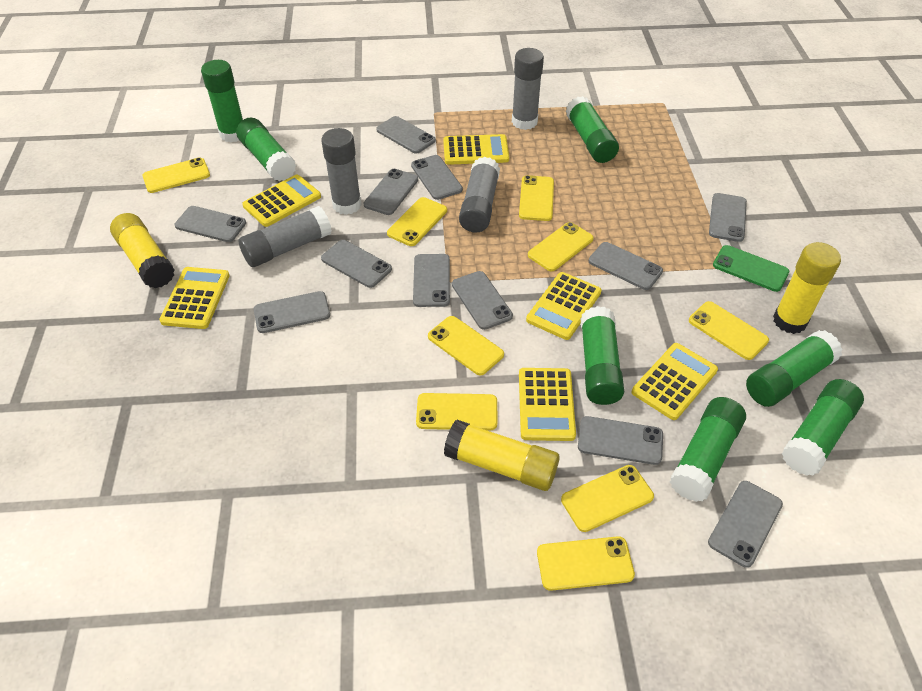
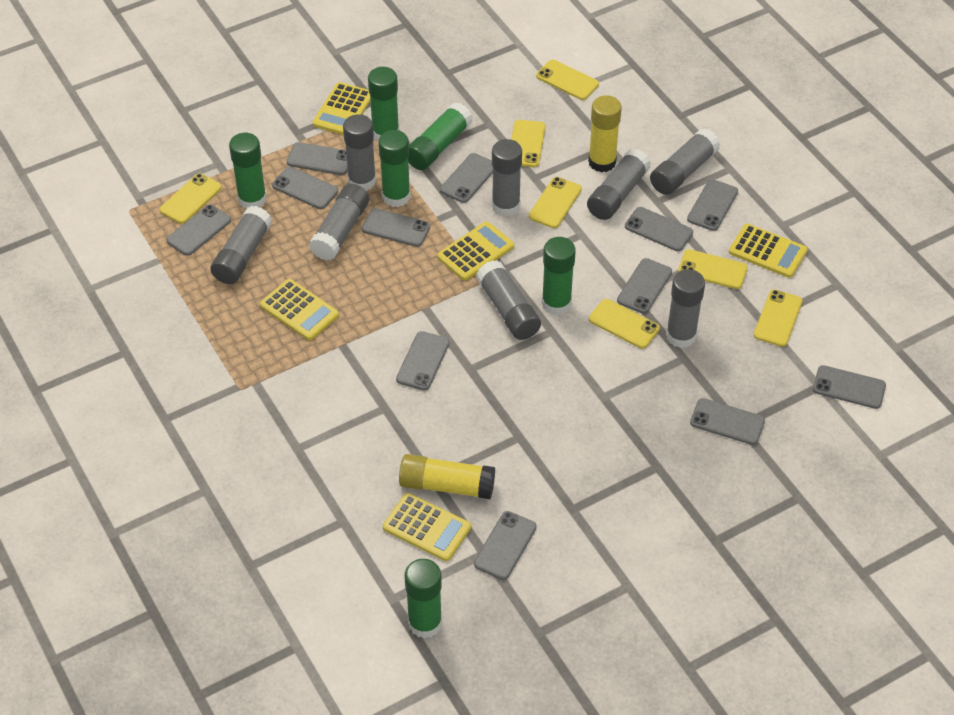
green glue stick: 7 -> 6
green phone: 1 -> 0
grey glue stick: 4 -> 8
yellow calculator: 6 -> 5
yellow glue stick: 3 -> 2
yellow phone: 9 -> 7

